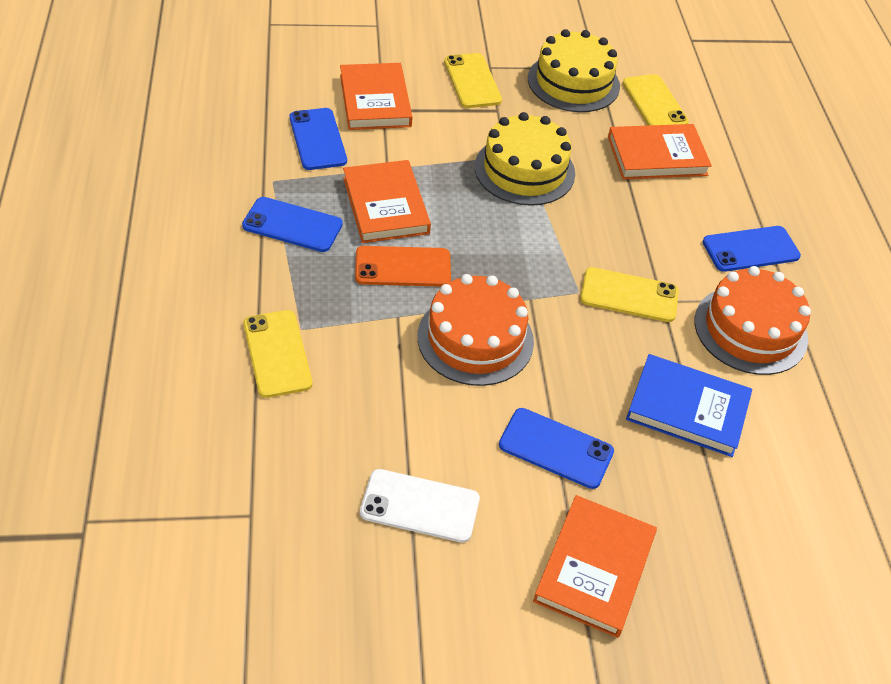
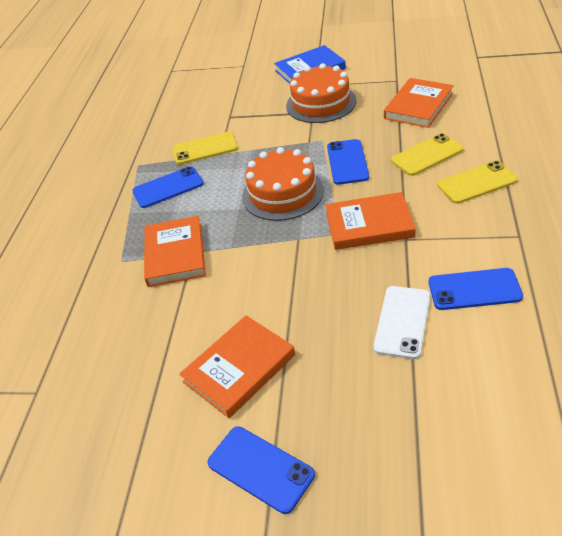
orange phone: 1 -> 0
yellow cake: 2 -> 0
yellow phone: 4 -> 3

